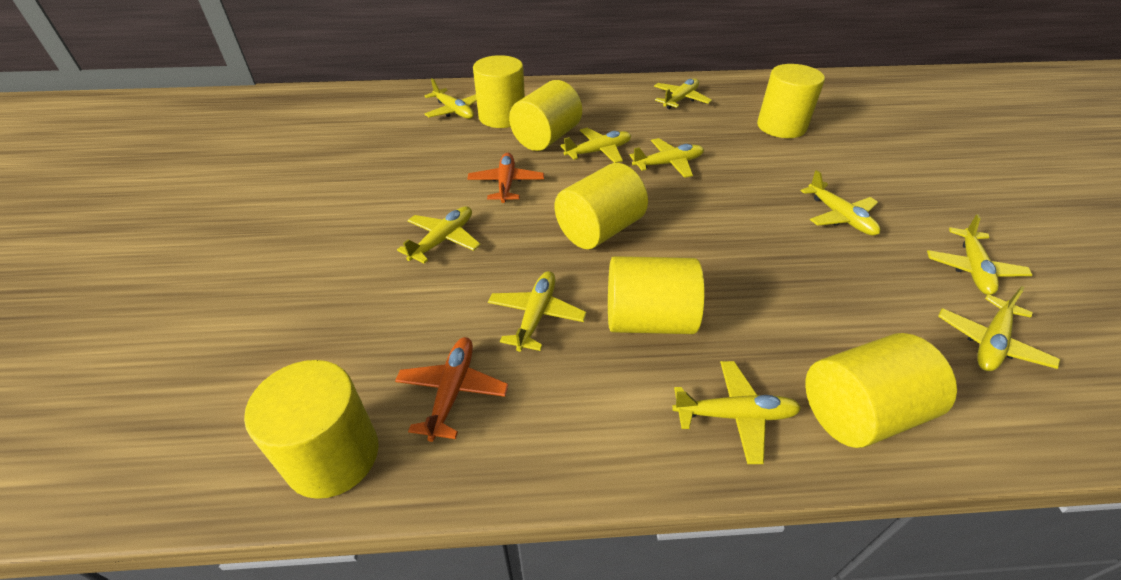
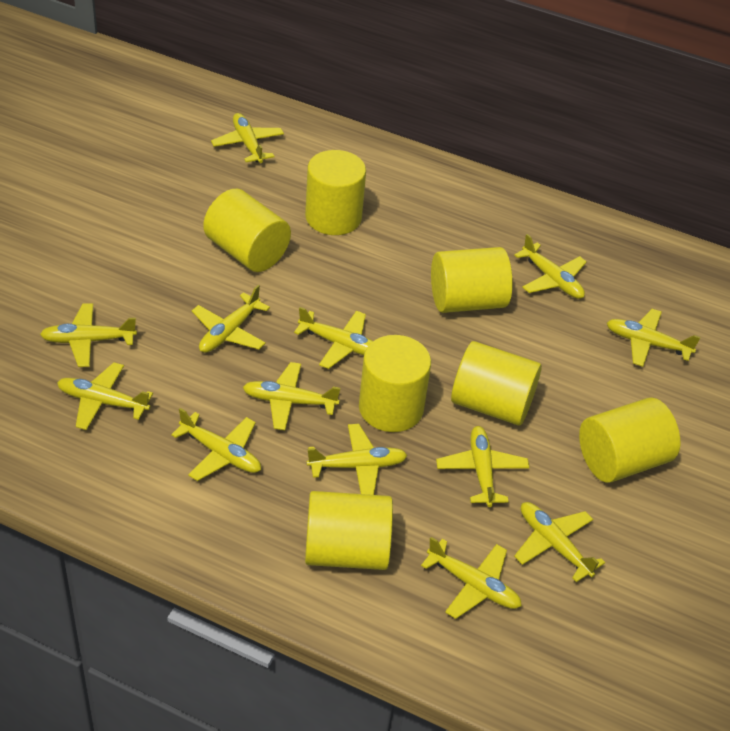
orange plane: 2 -> 0
yellow plane: 10 -> 13

